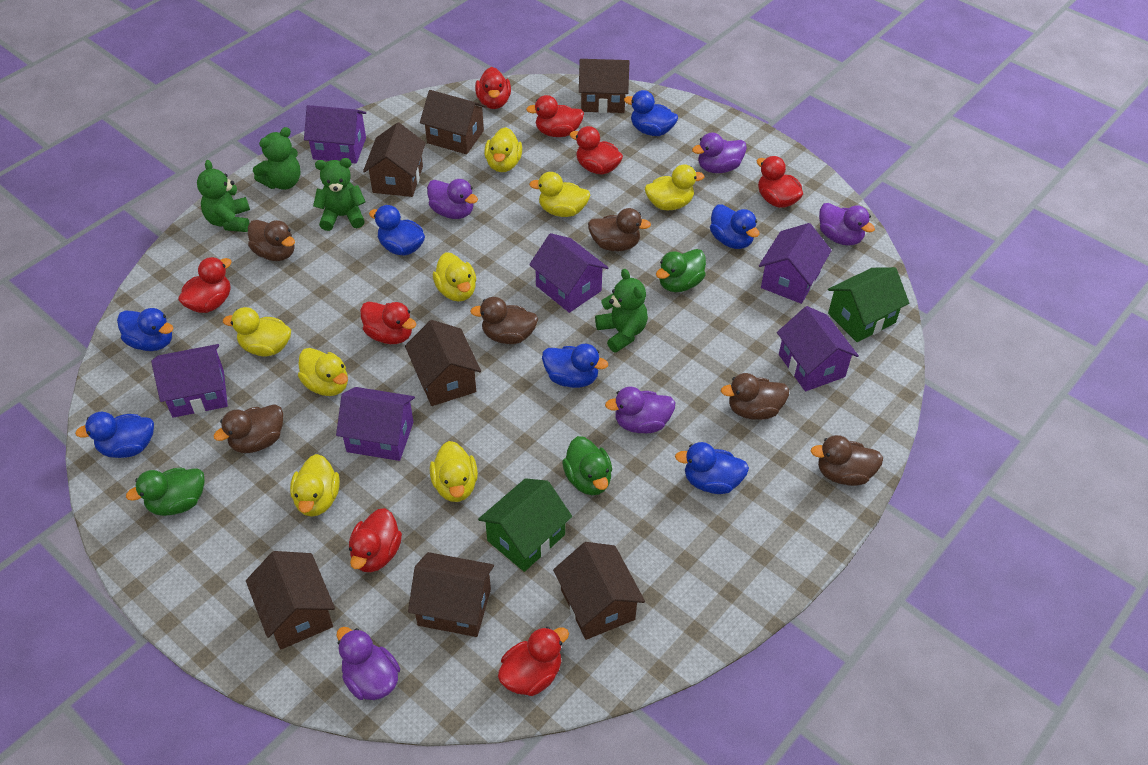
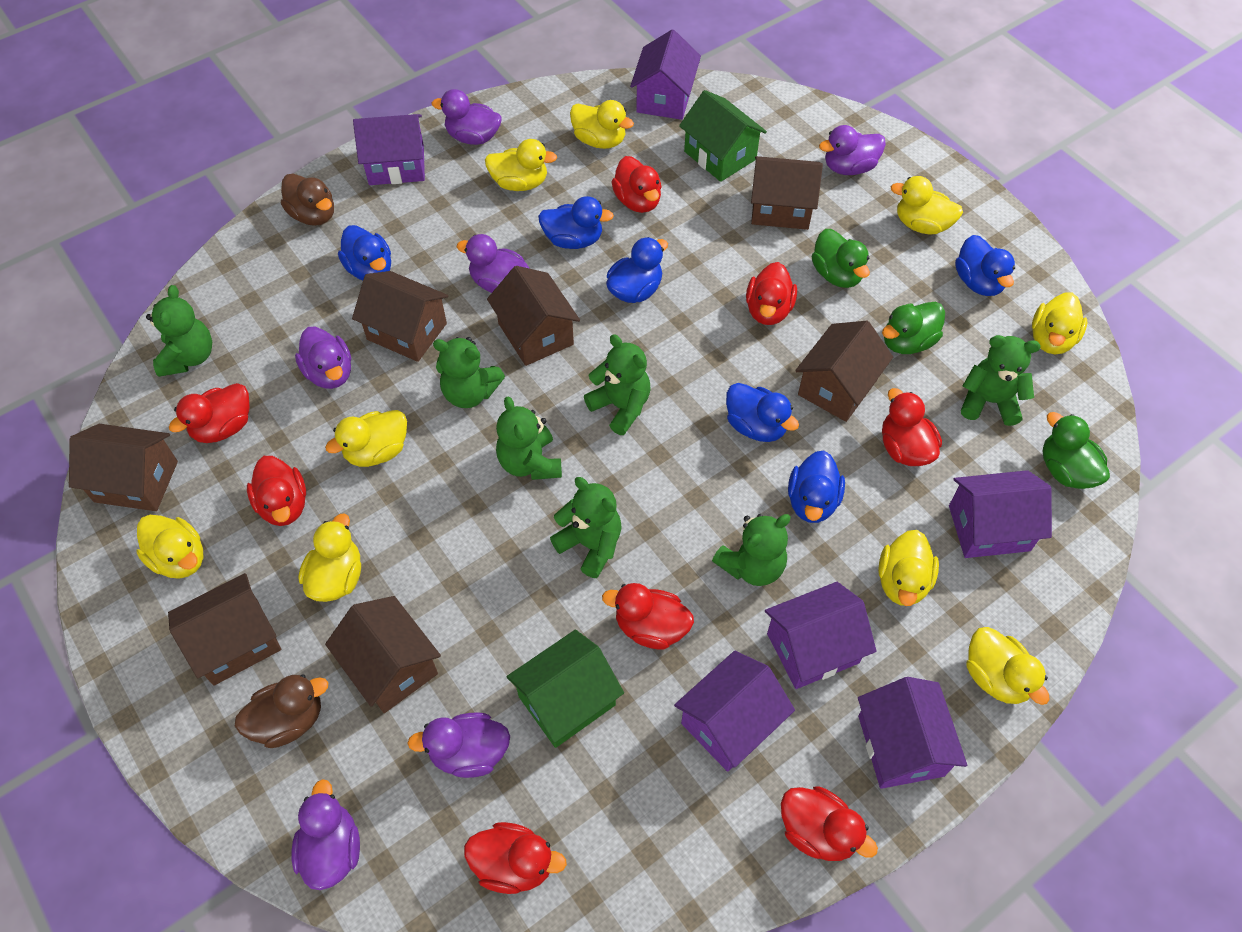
blue duck: 7 -> 6
brown duck: 6 -> 2
green teddy bear: 4 -> 7
purple duck: 5 -> 6
yellow duck: 8 -> 9

